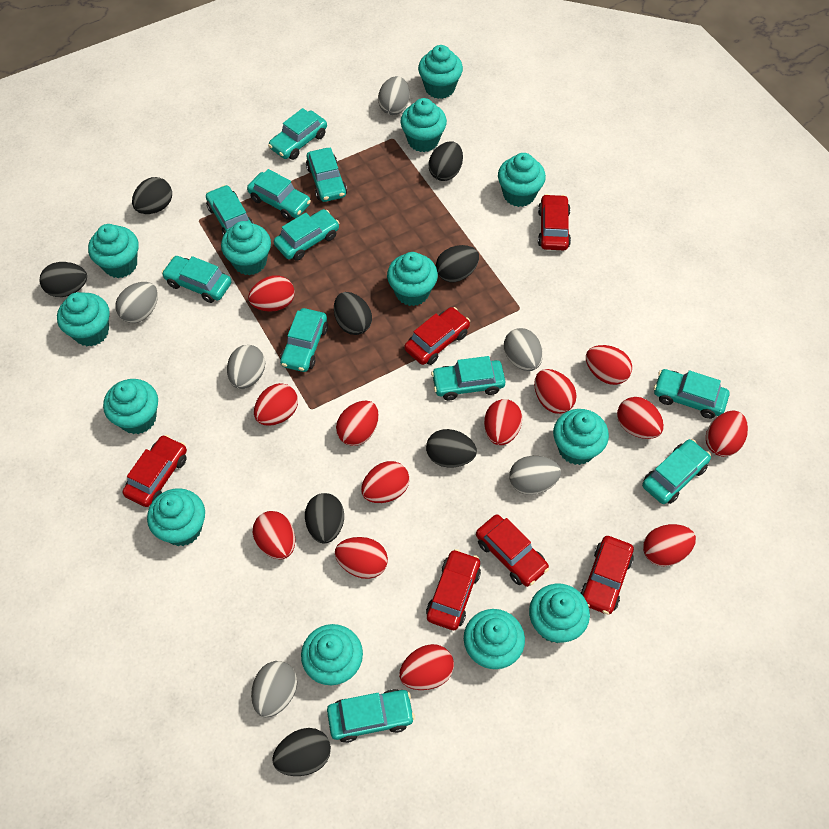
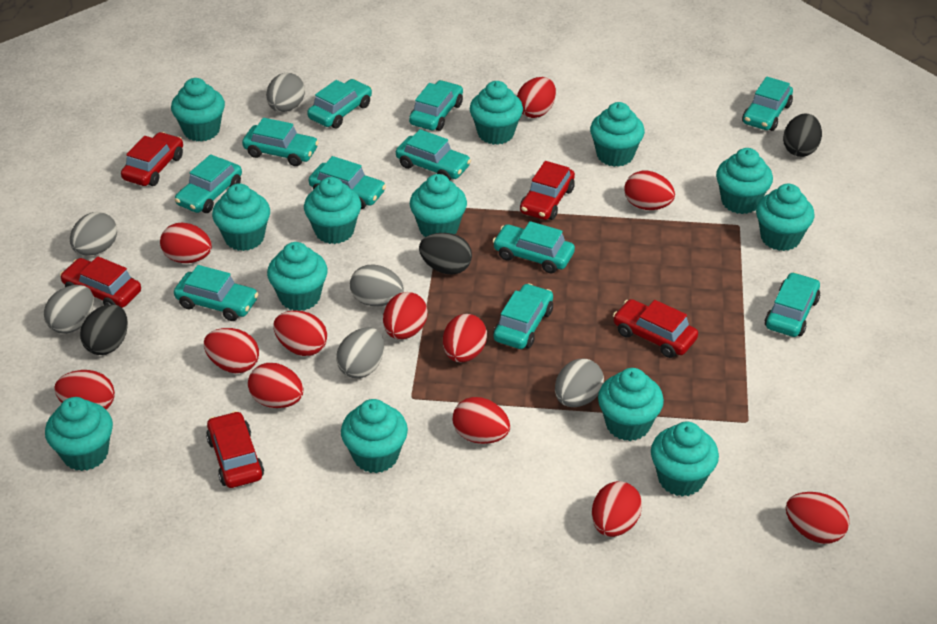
black egg: 8 -> 3
red car: 6 -> 5
red egg: 13 -> 12

